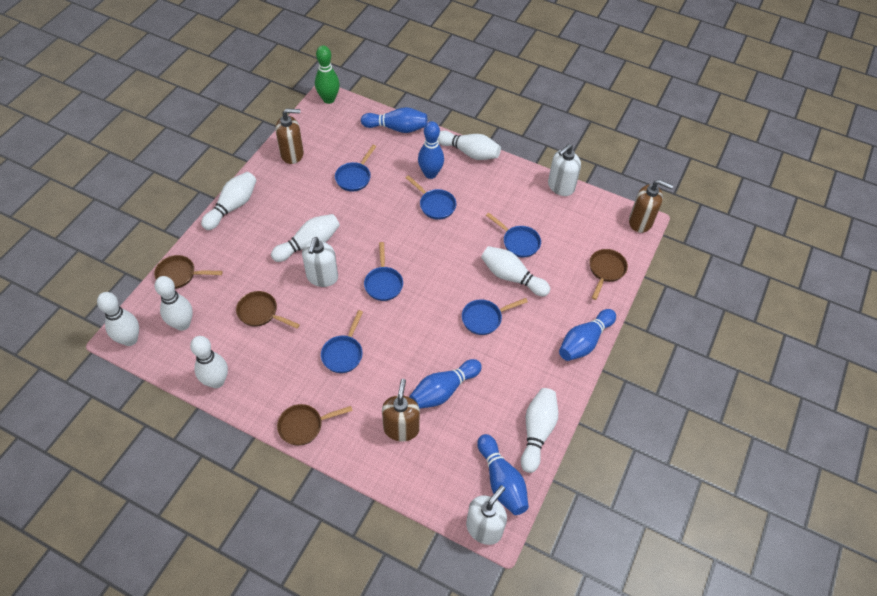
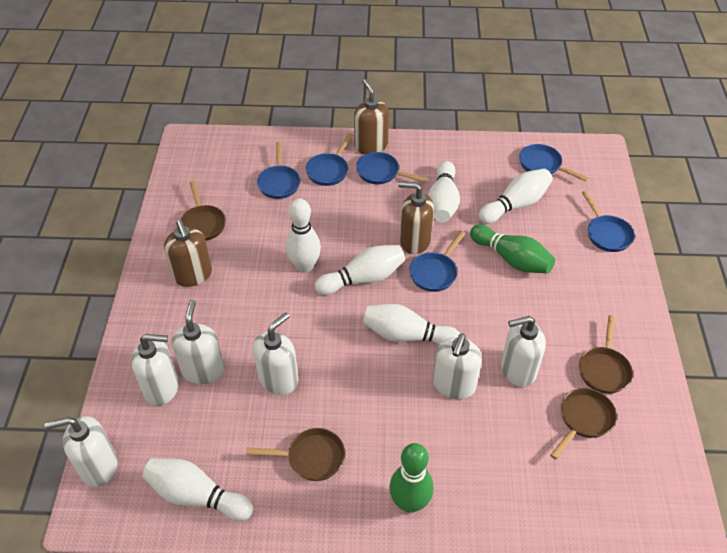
blue bowling pin: 5 -> 0
green bowling pin: 1 -> 2
white bowling pin: 8 -> 6
white soap dispenser: 3 -> 6

